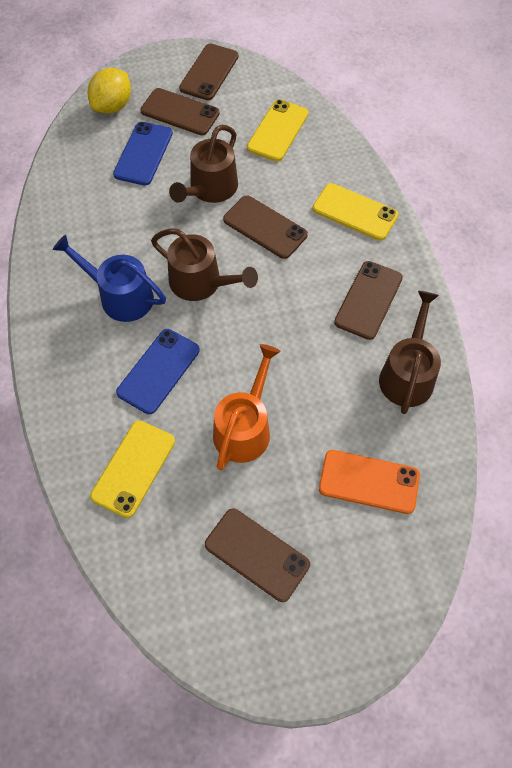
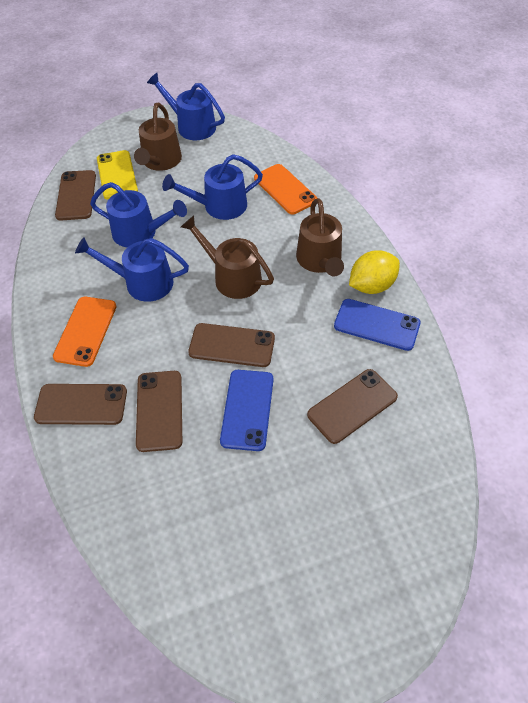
blue watering can: 1 -> 4
orange phone: 1 -> 2
orange watering can: 1 -> 0
yellow phone: 3 -> 1

